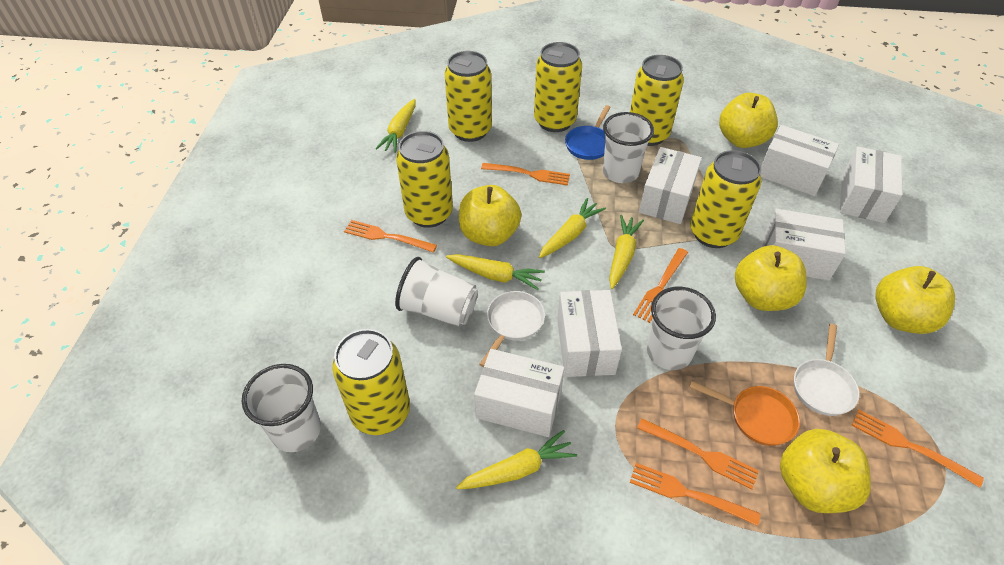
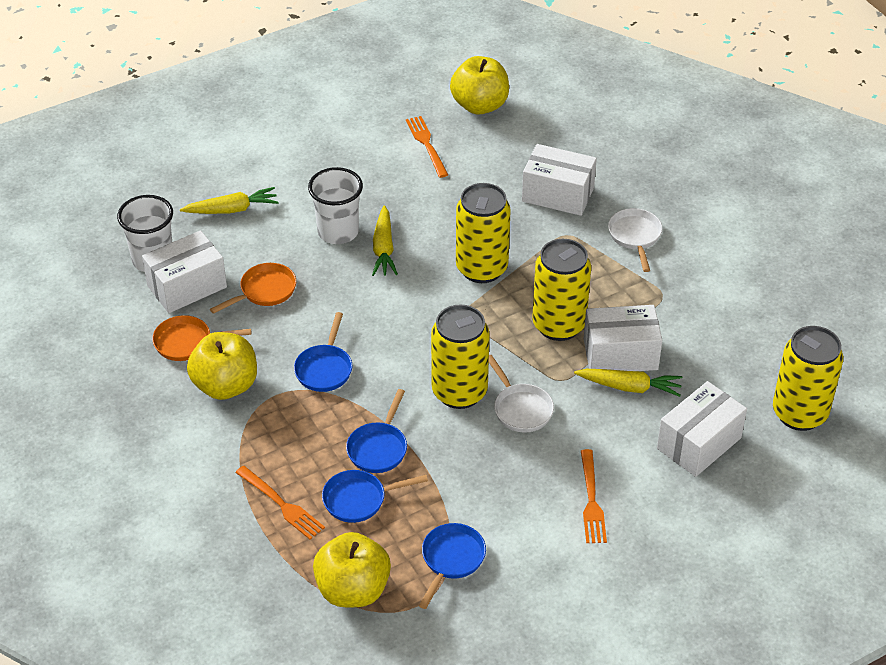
blue pan: 1 -> 4
orange fork: 6 -> 3
orange pan: 1 -> 2
white box: 6 -> 4
white cup: 4 -> 2
yellow apple: 5 -> 3
yellow can: 6 -> 4
yellow carrot: 5 -> 3

